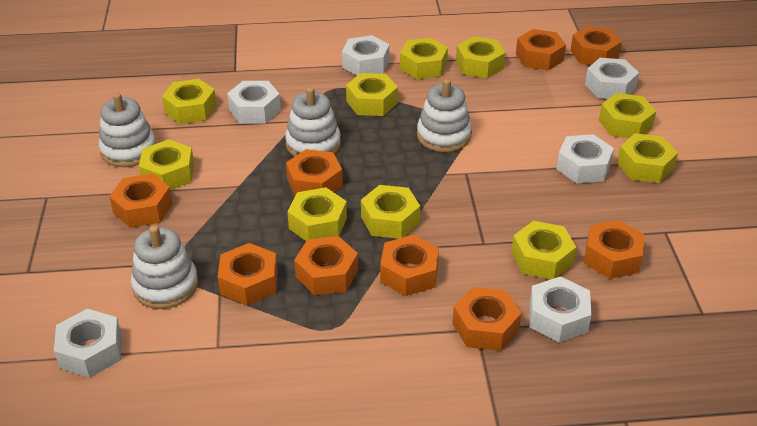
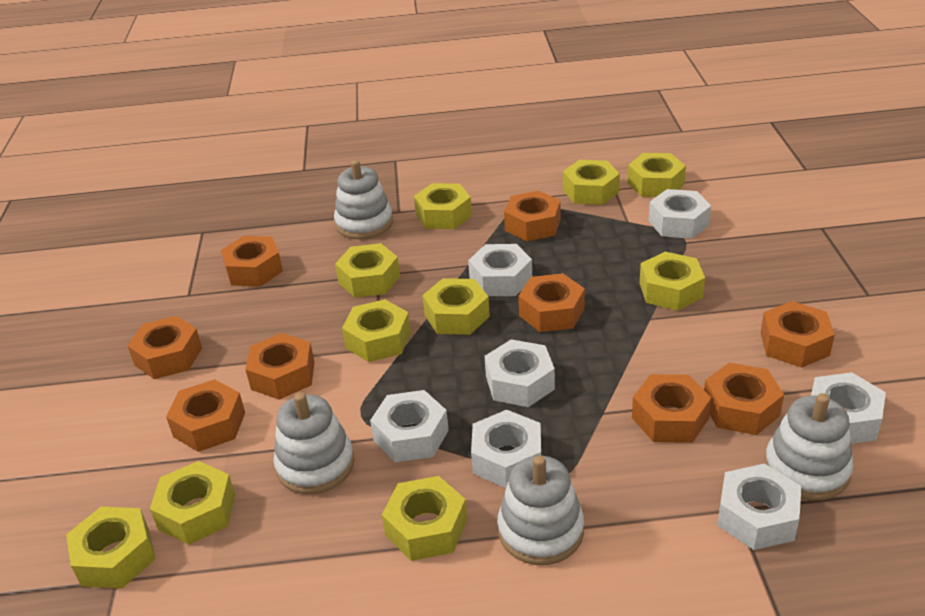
white nut: 6 -> 7

